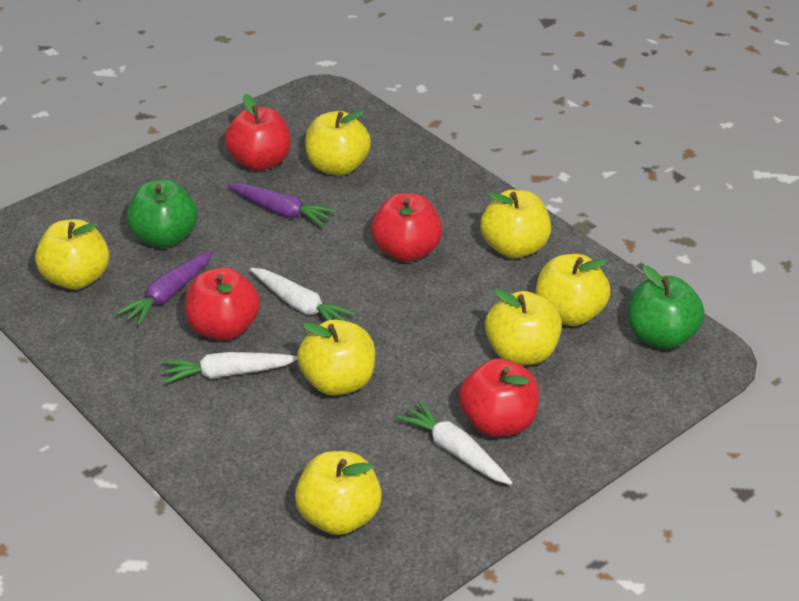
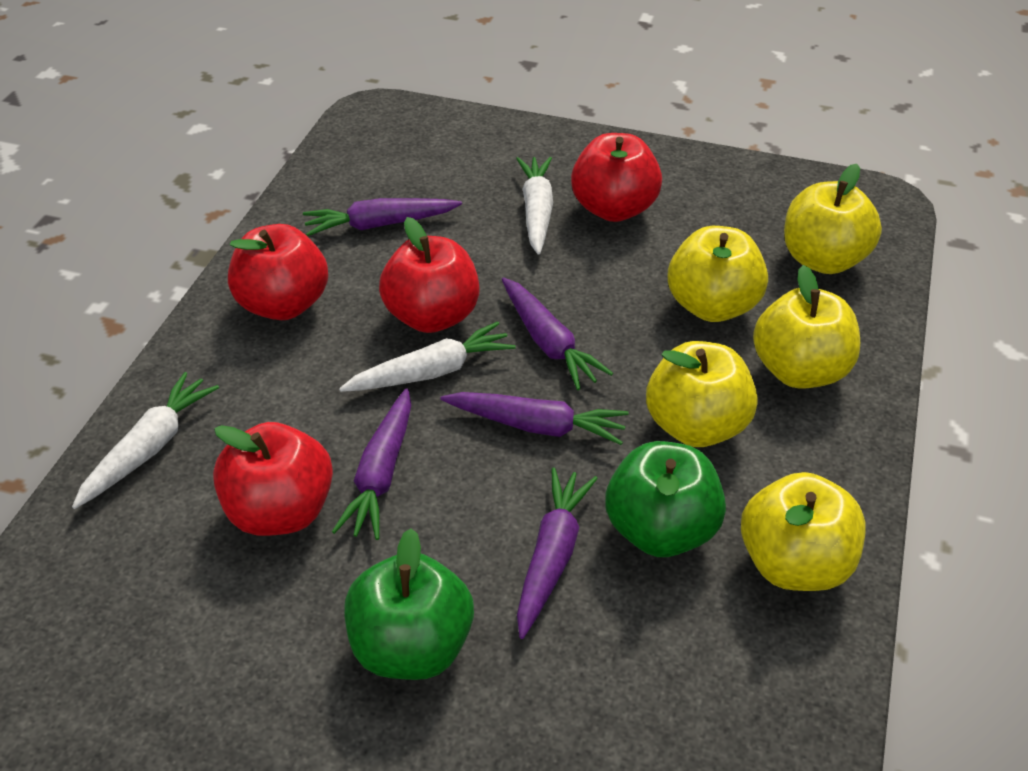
purple carrot: 2 -> 5
yellow apple: 7 -> 5

